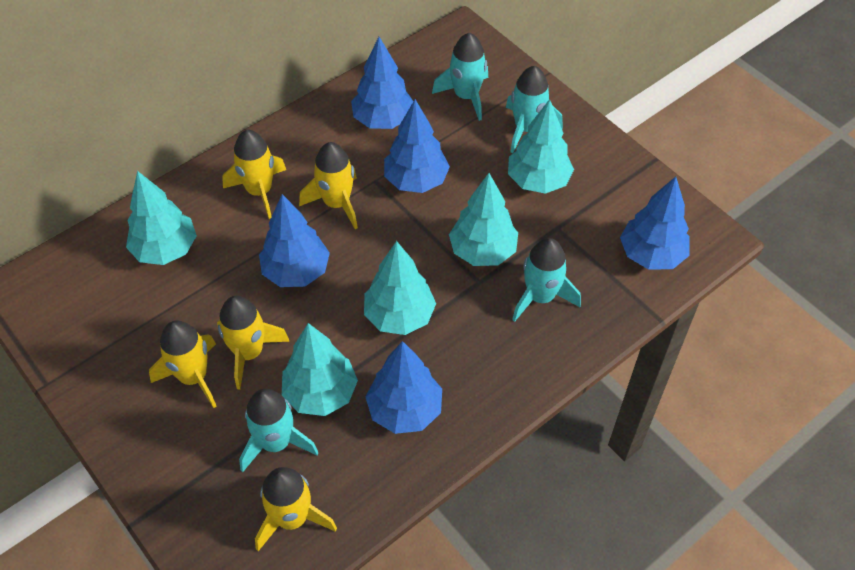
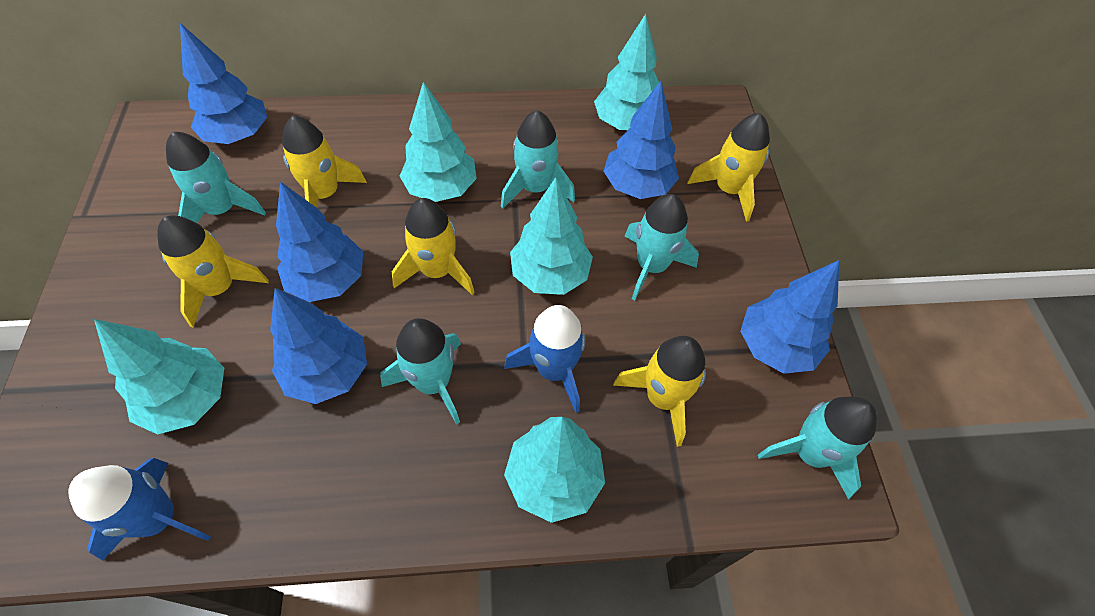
blue rocket: 0 -> 2
turquoise rocket: 4 -> 5

